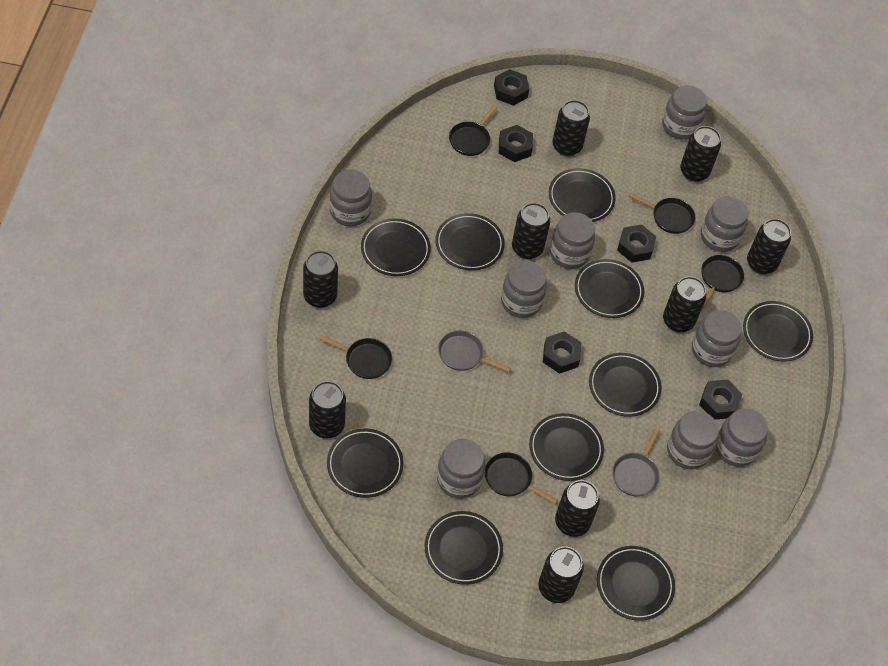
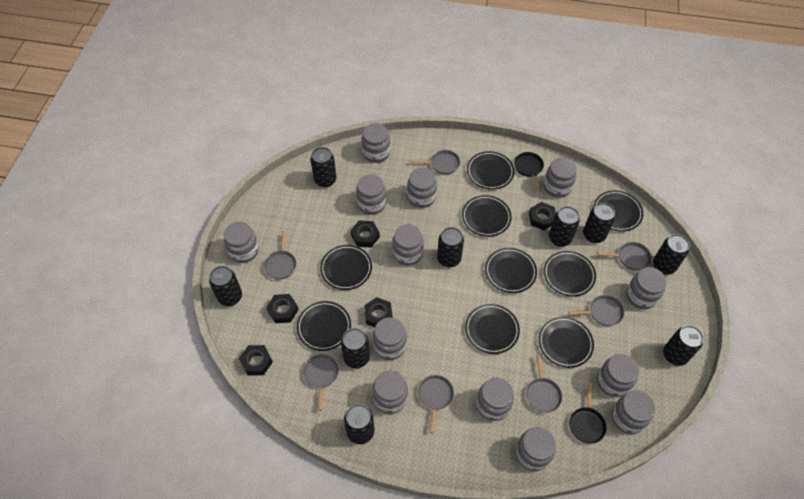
black pan: 5 -> 2
black plate: 10 -> 9
grey jar: 9 -> 13
grey pan: 2 -> 7

